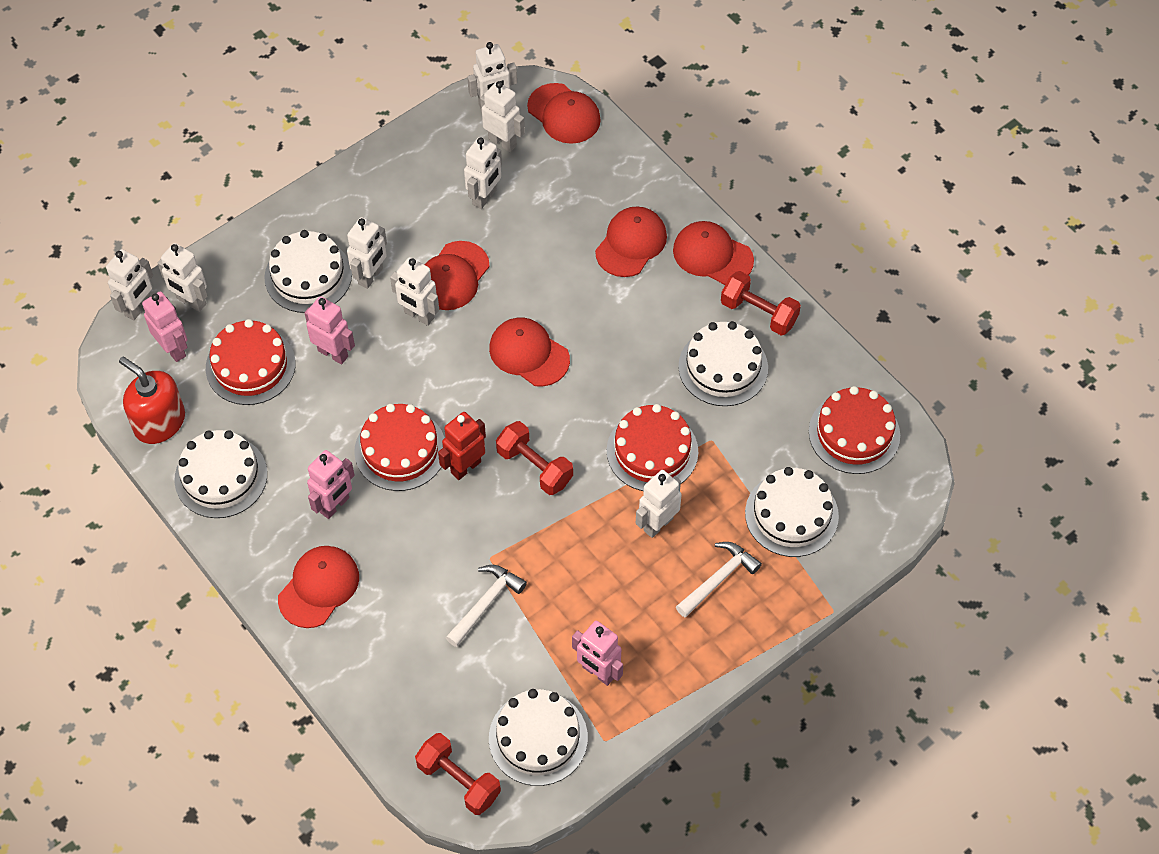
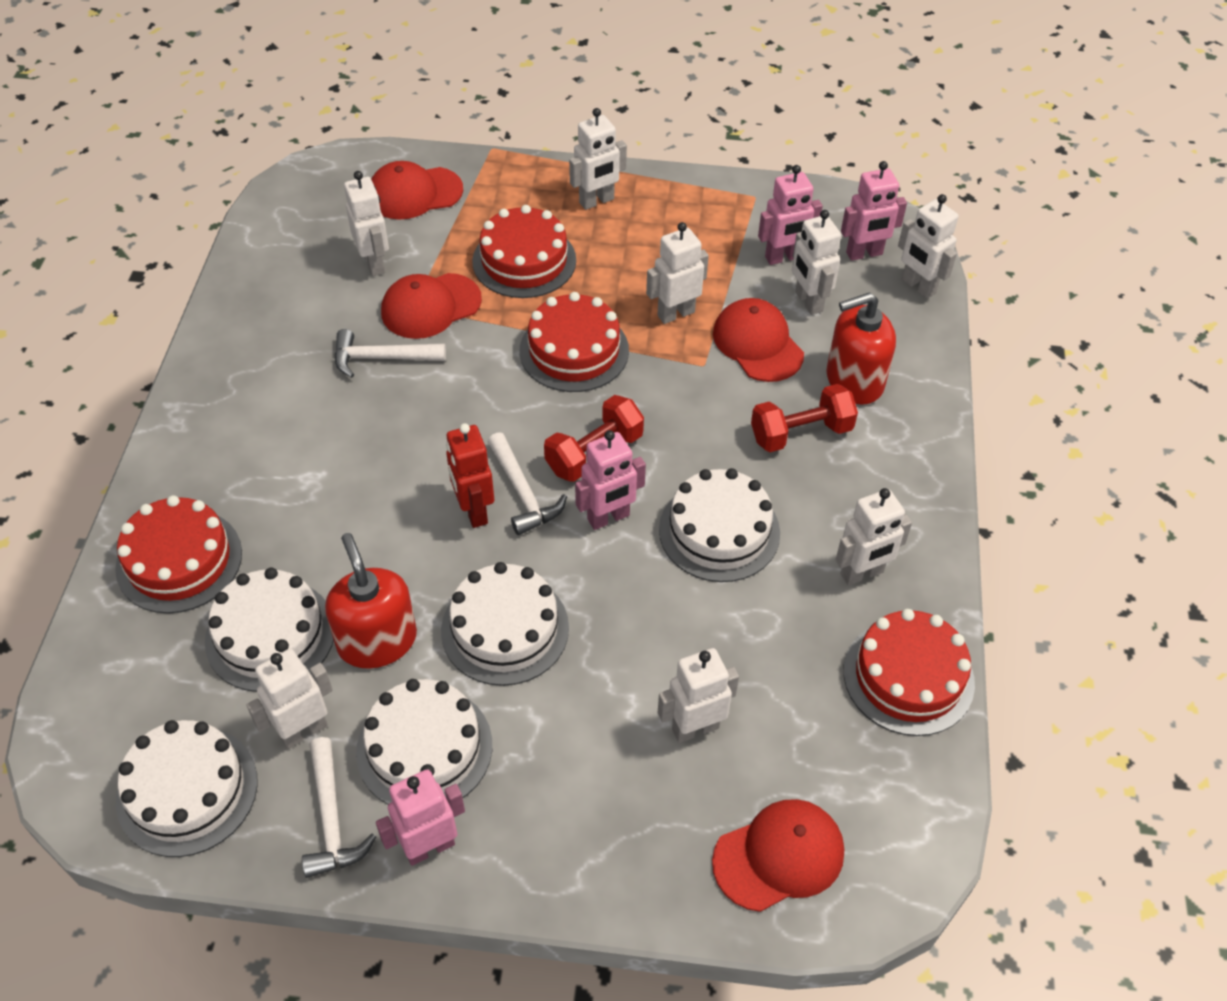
red cap: 6 -> 4
red dumbbell: 3 -> 2
red soap dispenser: 1 -> 2
white hammer: 2 -> 3

